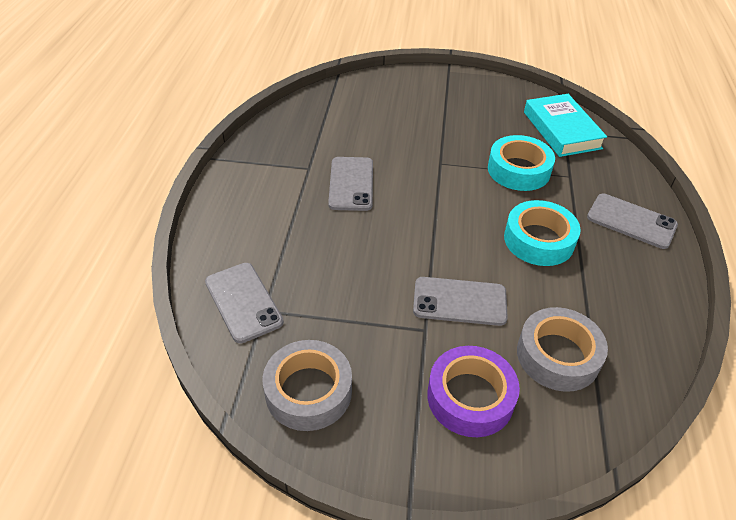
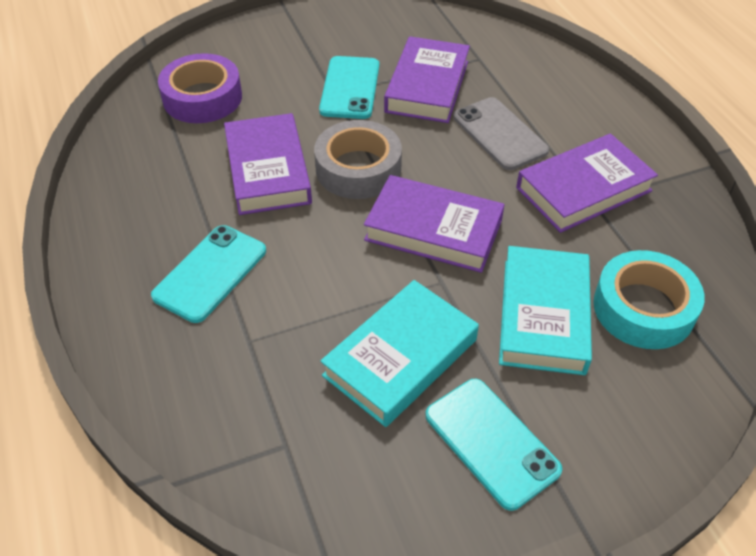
grey phone: 4 -> 1
grey tape: 2 -> 1
purple book: 0 -> 4
turquoise book: 1 -> 2
turquoise phone: 0 -> 3
turquoise tape: 2 -> 1

